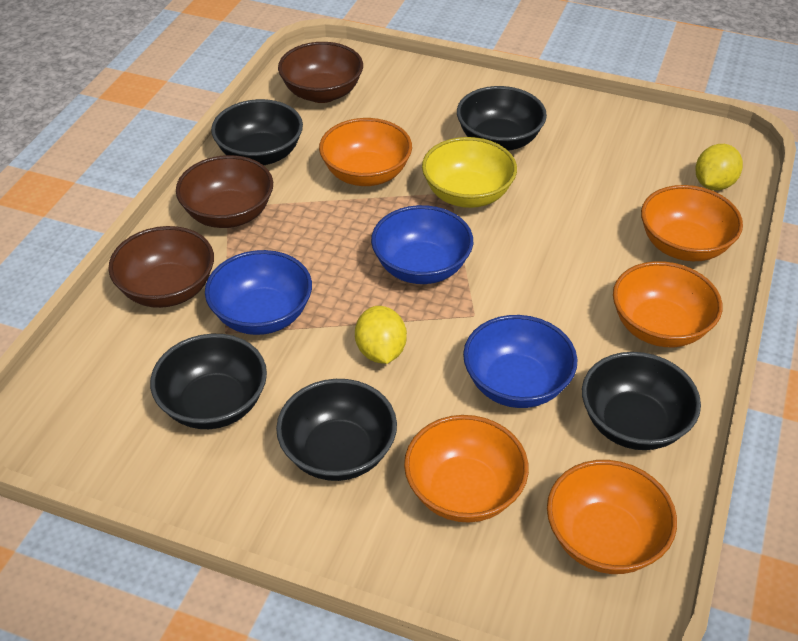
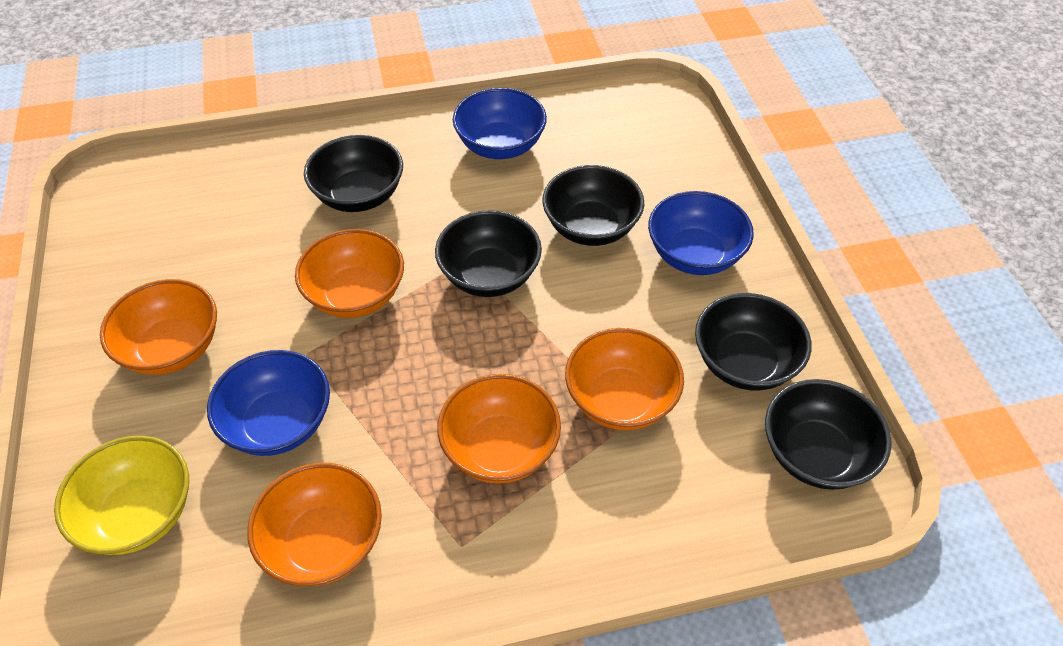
brown bowl: 3 -> 0
yellow lemon: 2 -> 0

